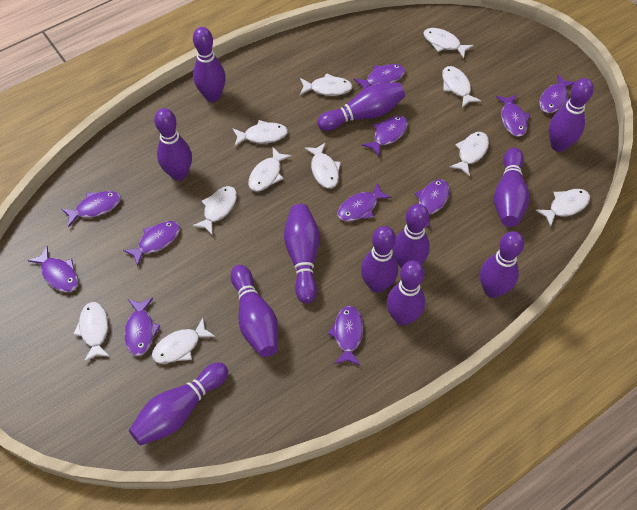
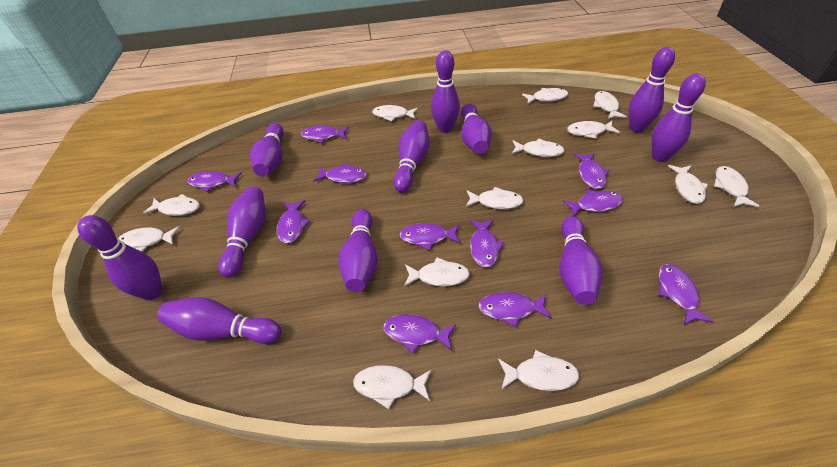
purple bowling pin: 12 -> 11
white fish: 11 -> 13

